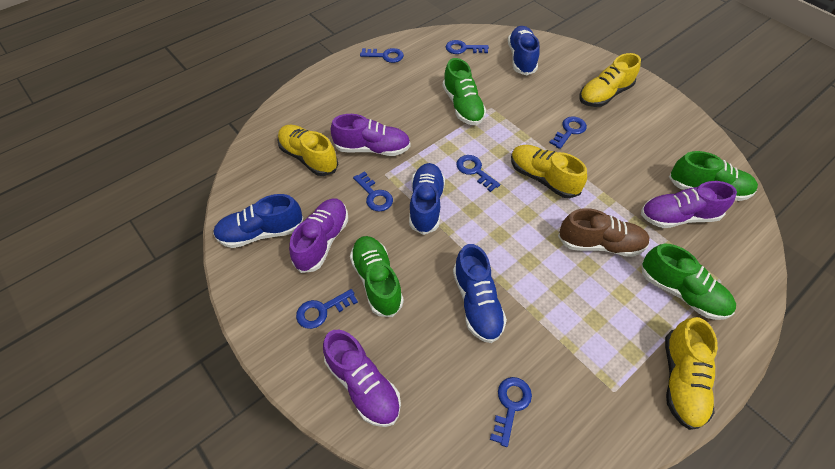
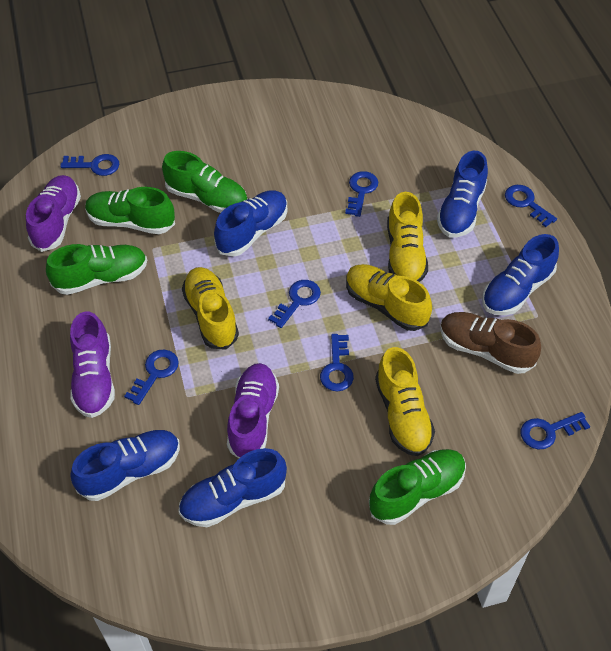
blue shoe: 4 -> 5
purple shoe: 4 -> 3

